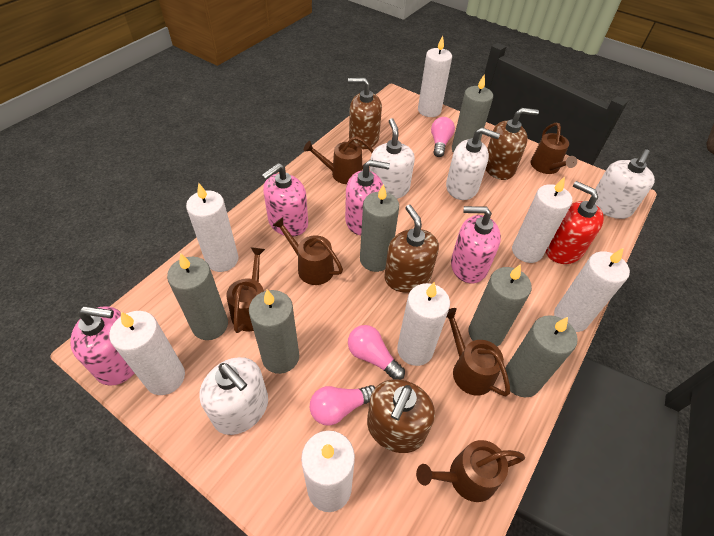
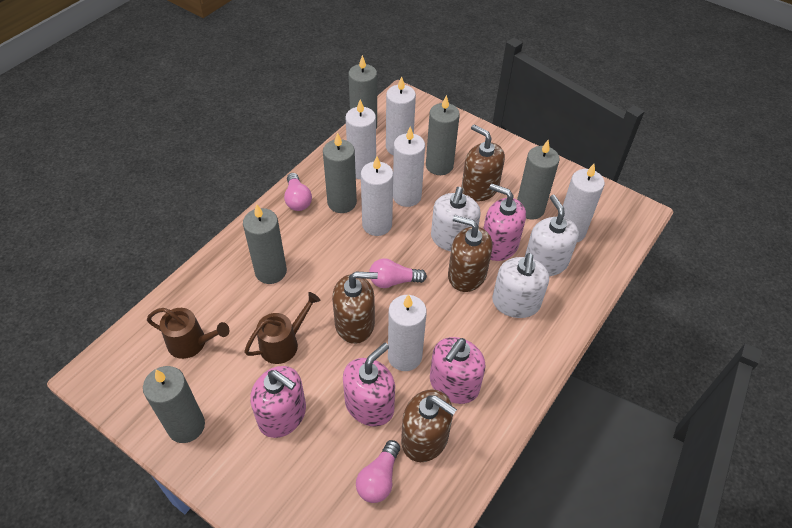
brown watering can: 6 -> 2
red soap dispenser: 1 -> 0
white candle: 7 -> 6
white soap dispenser: 4 -> 3

